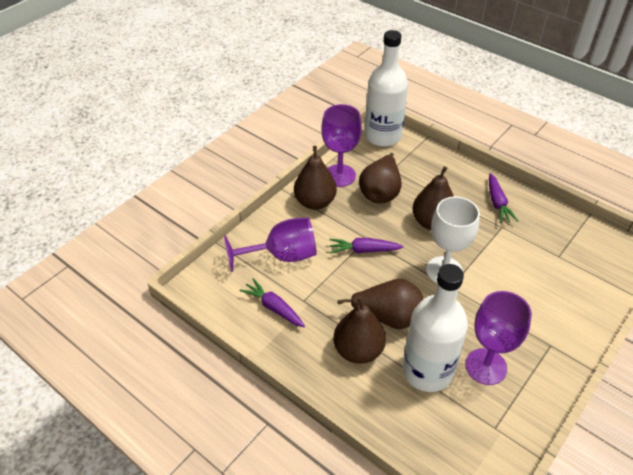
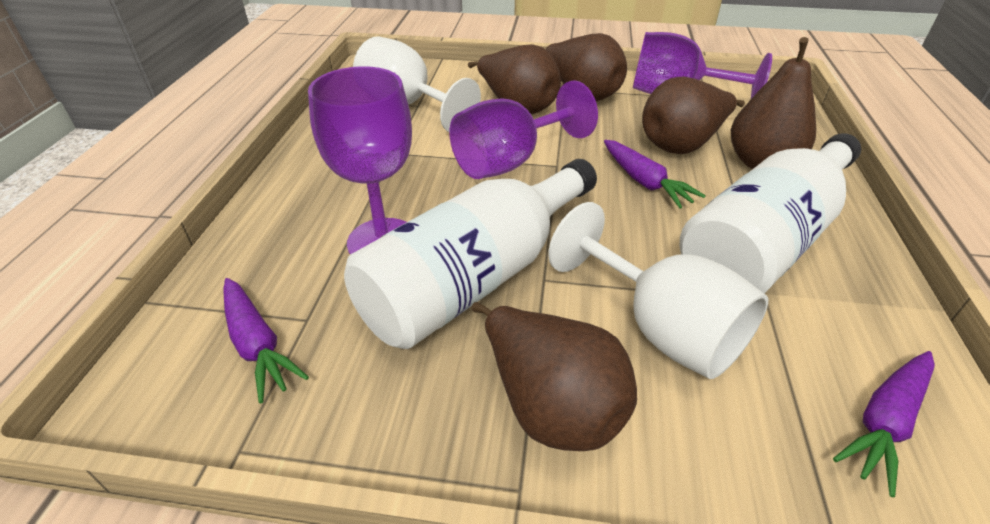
white goblet: 1 -> 2

